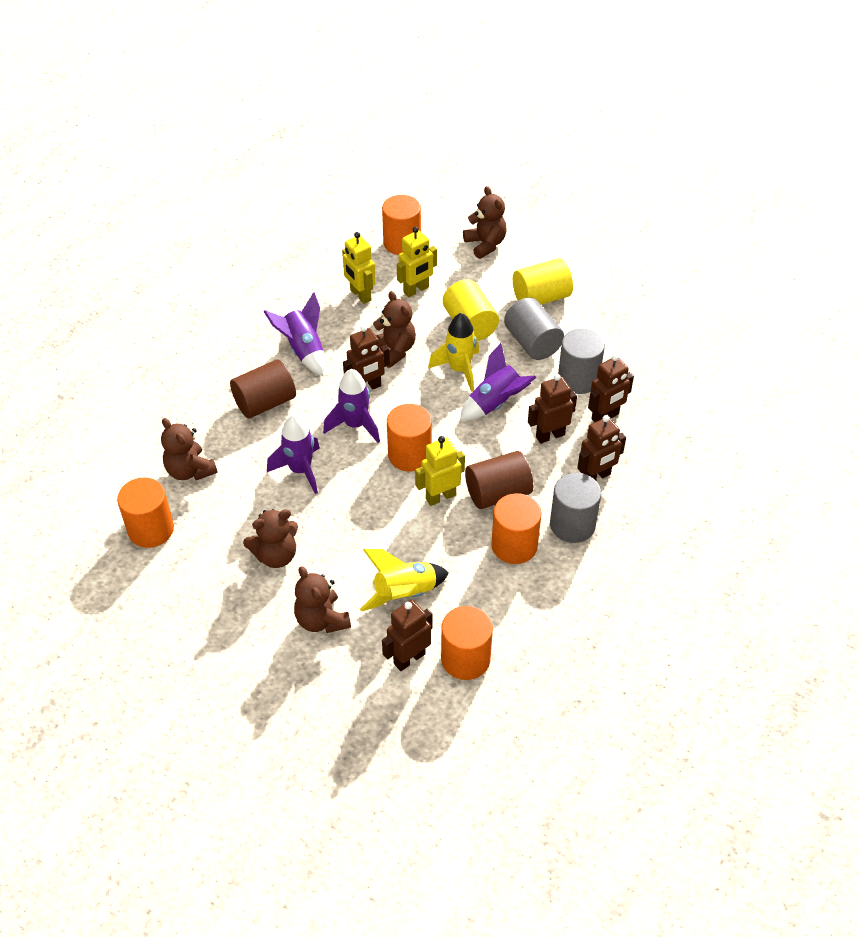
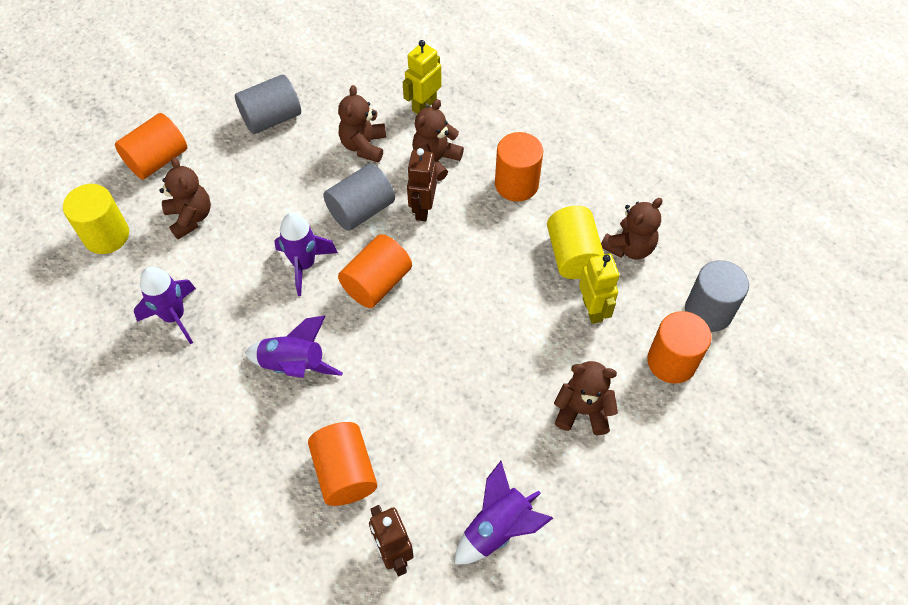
brown cylinder: 2 -> 0
brown robot: 5 -> 2
yellow robot: 3 -> 2
yellow rocket: 2 -> 0

